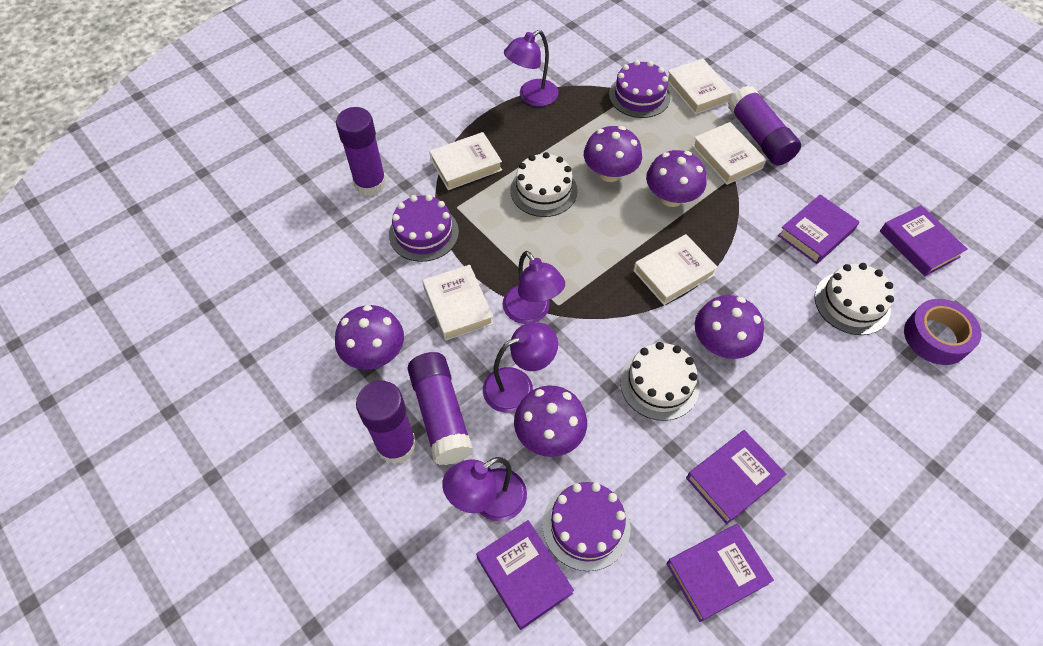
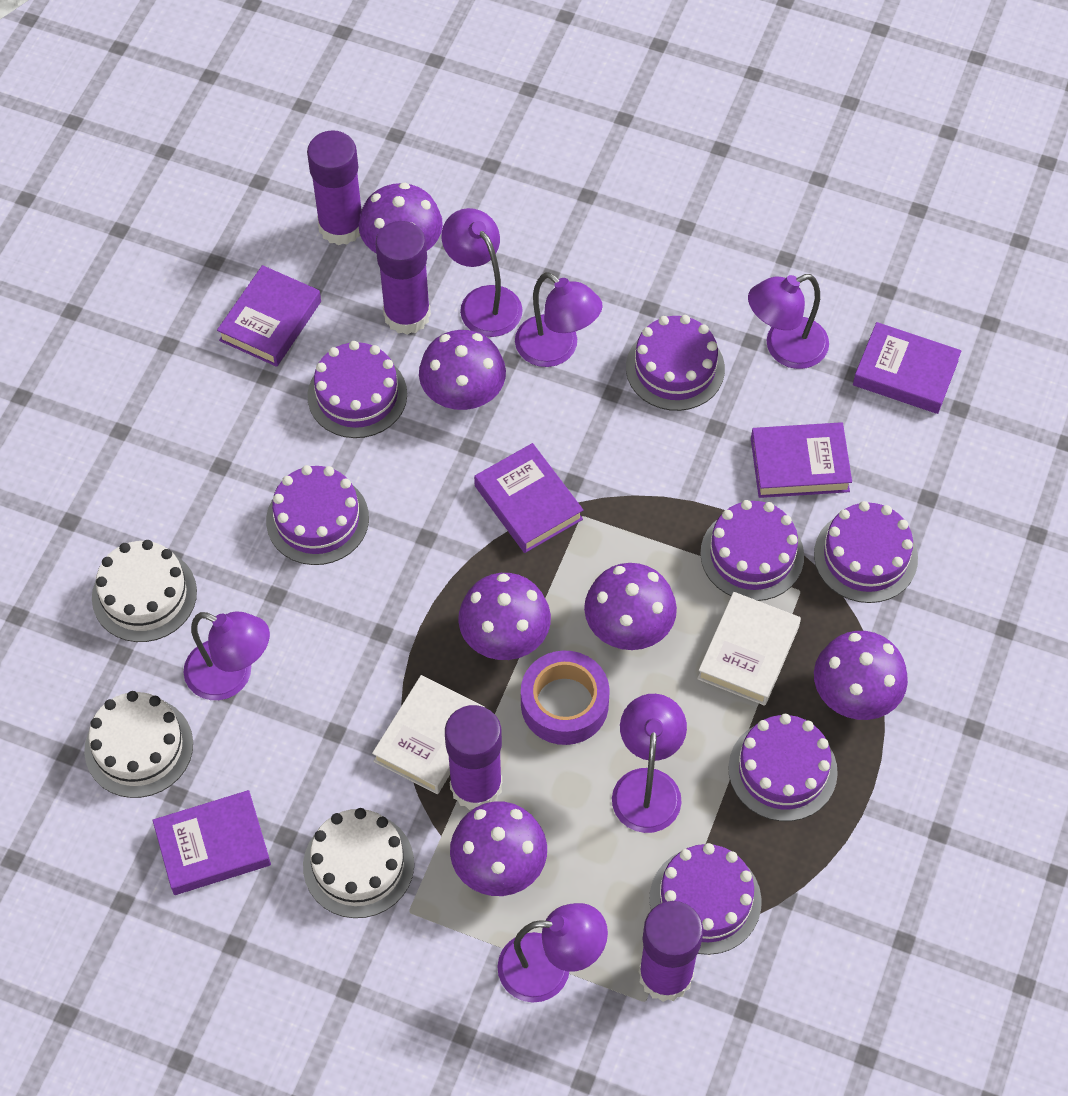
purple cake: 3 -> 7
purple lamp: 4 -> 6
purple mushroom: 5 -> 6
white book: 5 -> 2

